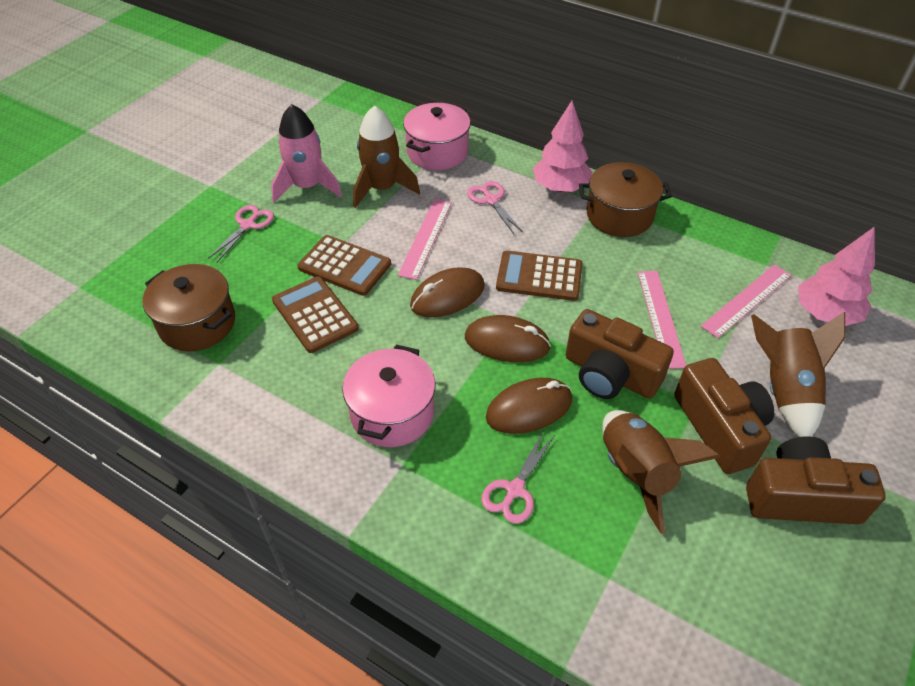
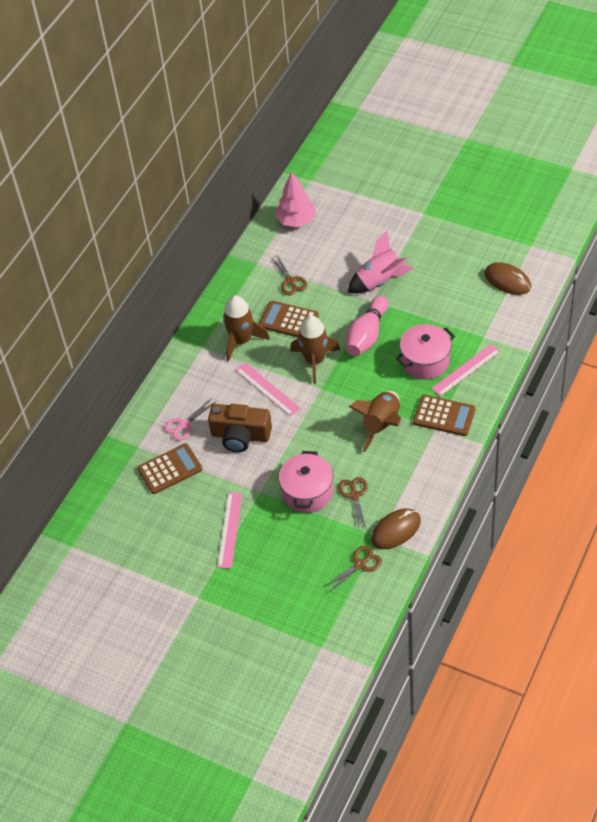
brown camera: 3 -> 1
brown mouse: 3 -> 2
brown pot: 2 -> 0
brown scissors: 0 -> 3
pink bowling pin: 0 -> 1
pink scissors: 3 -> 1
pink tree: 2 -> 1

